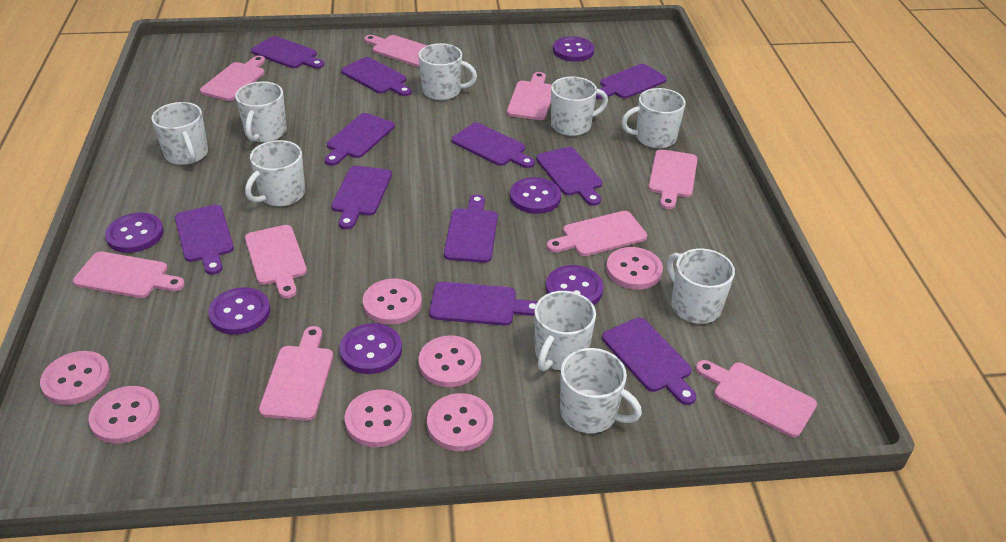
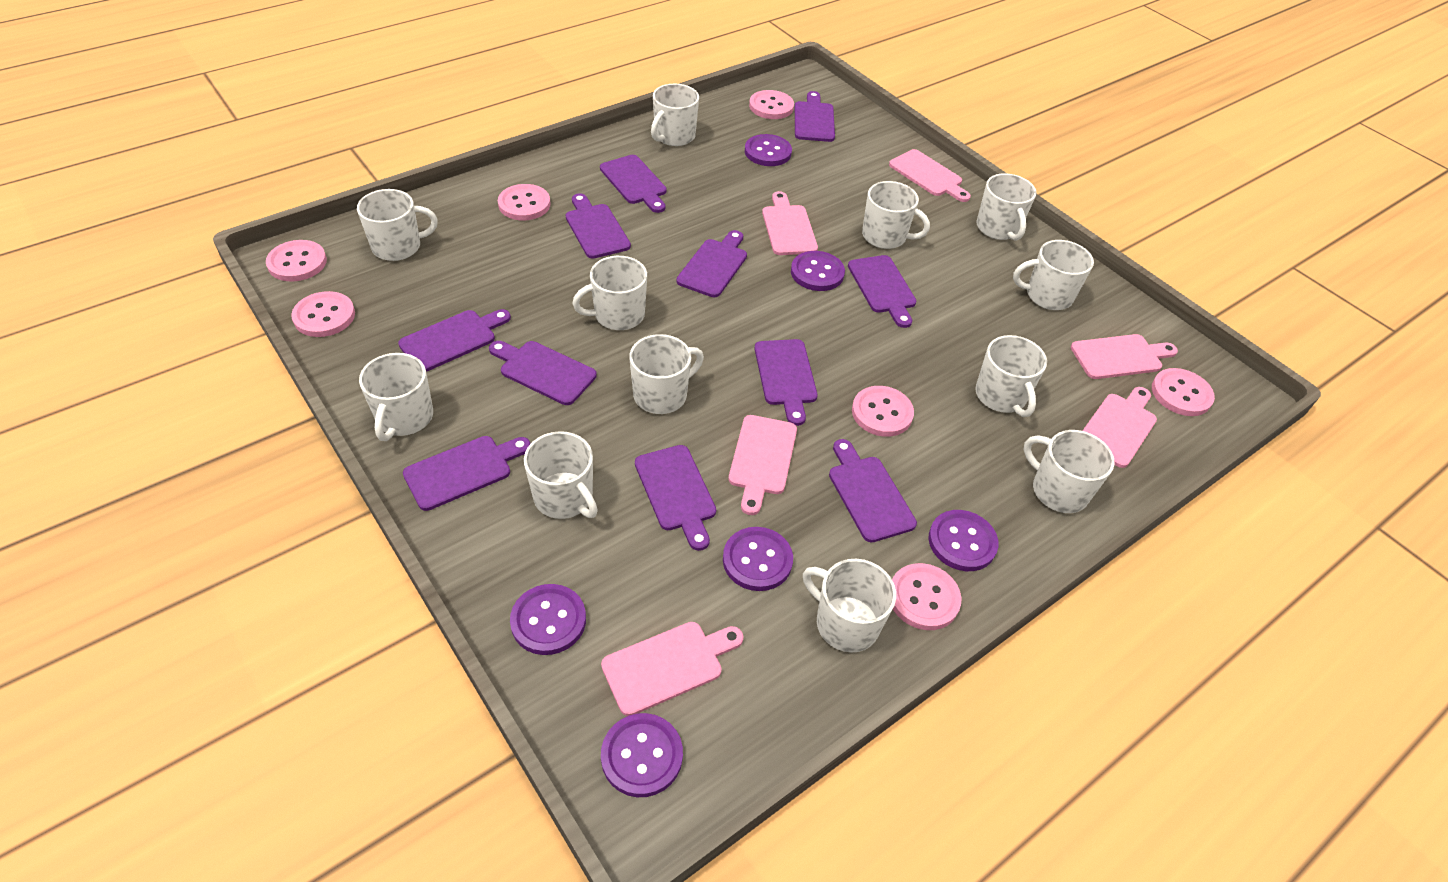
pink cutting board: 9 -> 6
white mug: 9 -> 12

